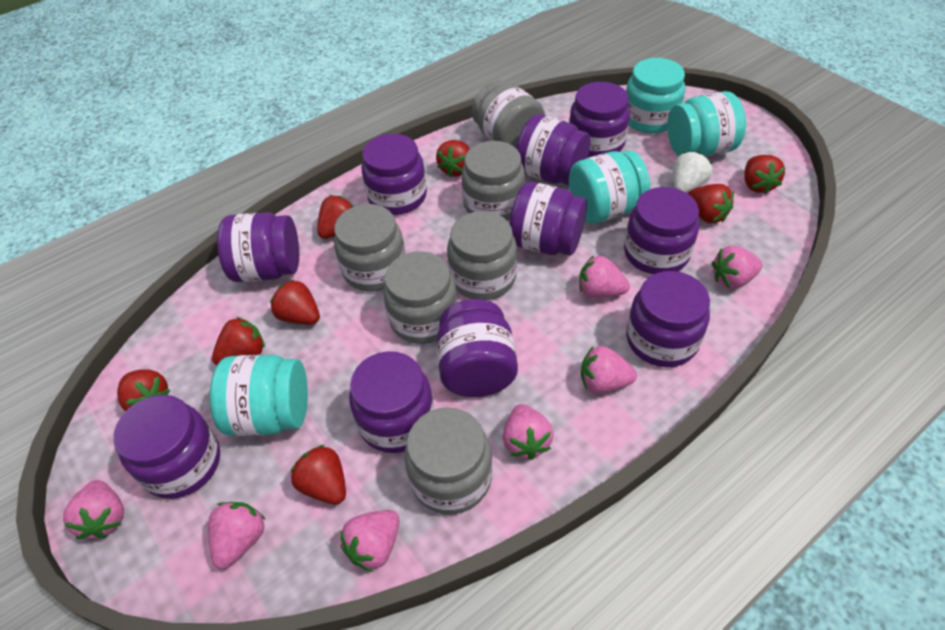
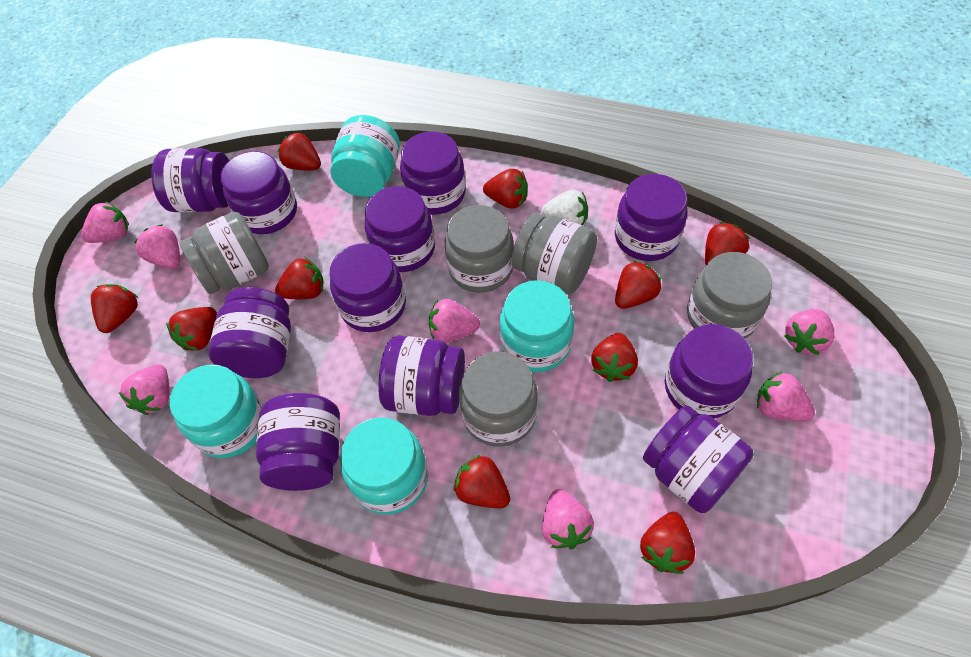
grey jar: 6 -> 5
purple jar: 10 -> 11
red strawberry: 8 -> 10

